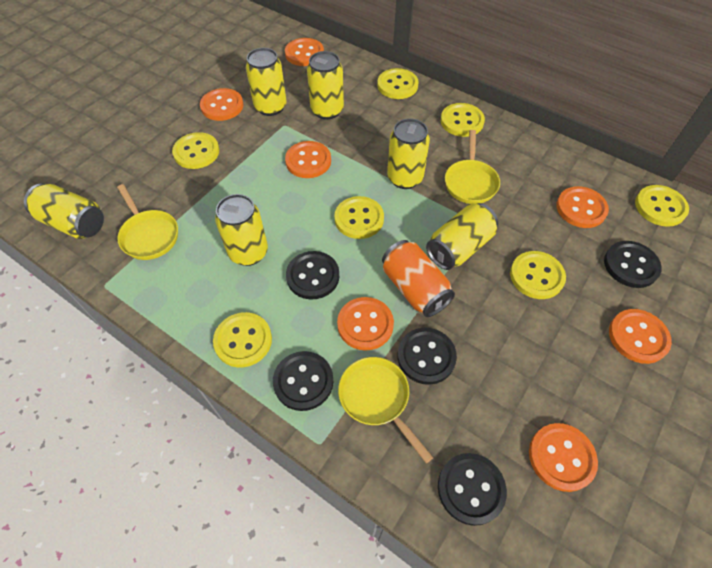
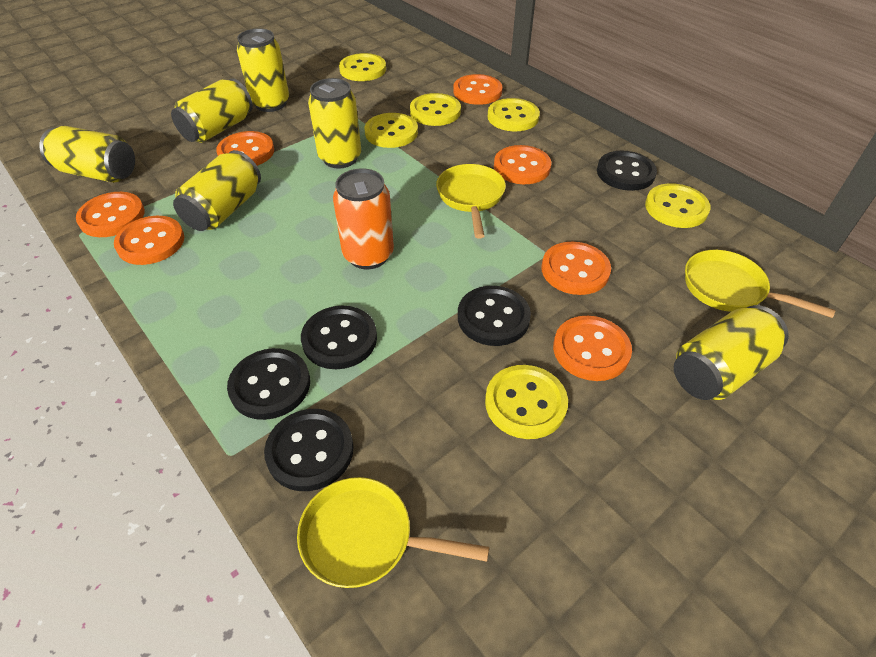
yellow button: 7 -> 6

